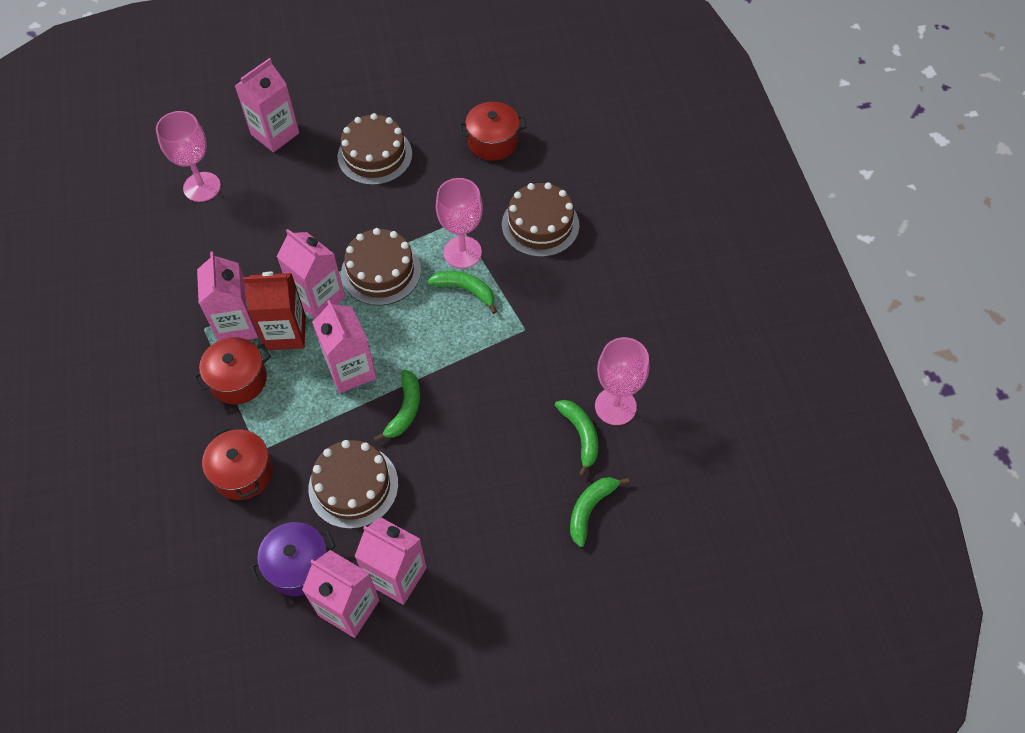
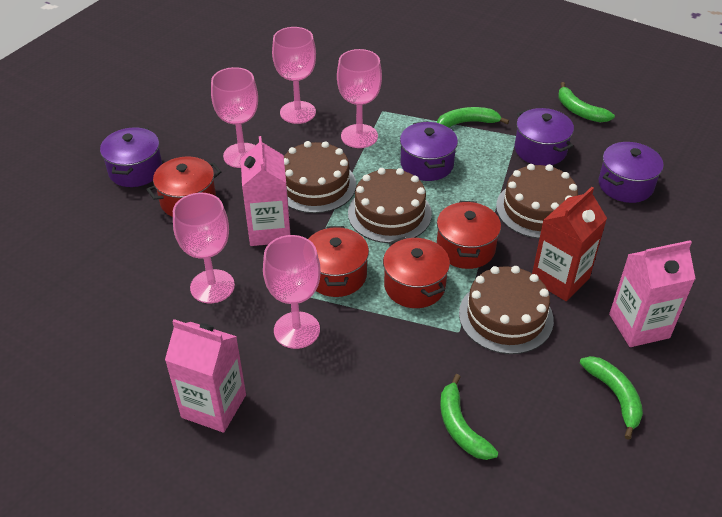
pink carton: 6 -> 3
pink goblet: 3 -> 5
purple pot: 1 -> 4
red pot: 3 -> 4

